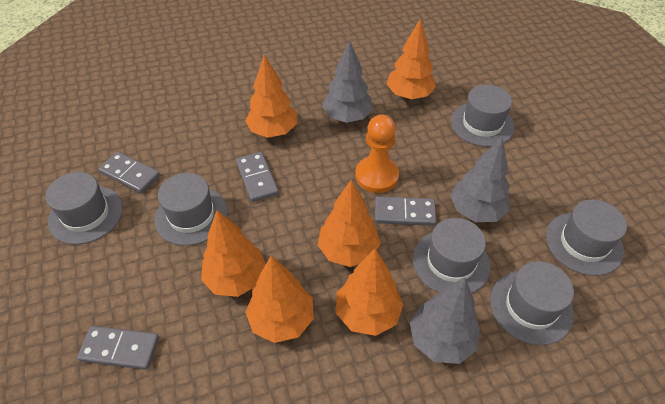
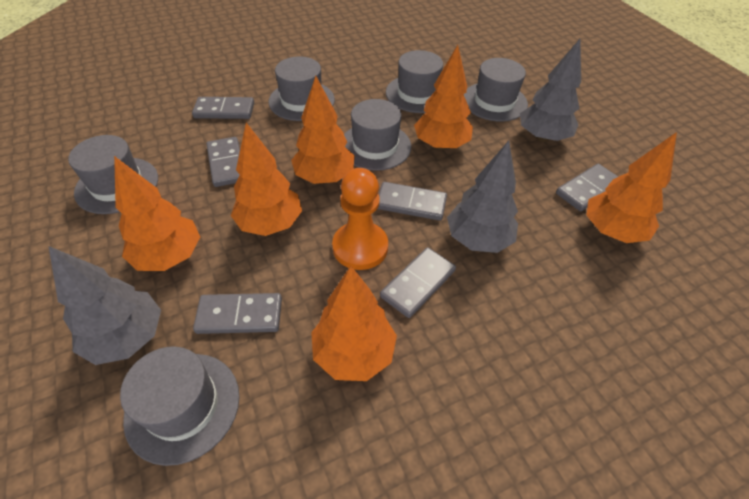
grey domino: 4 -> 6

